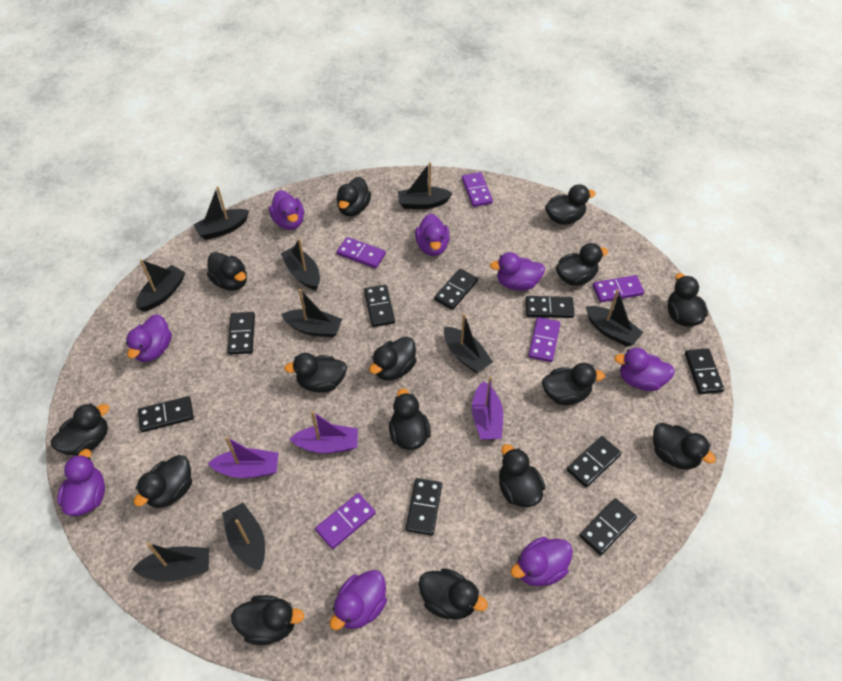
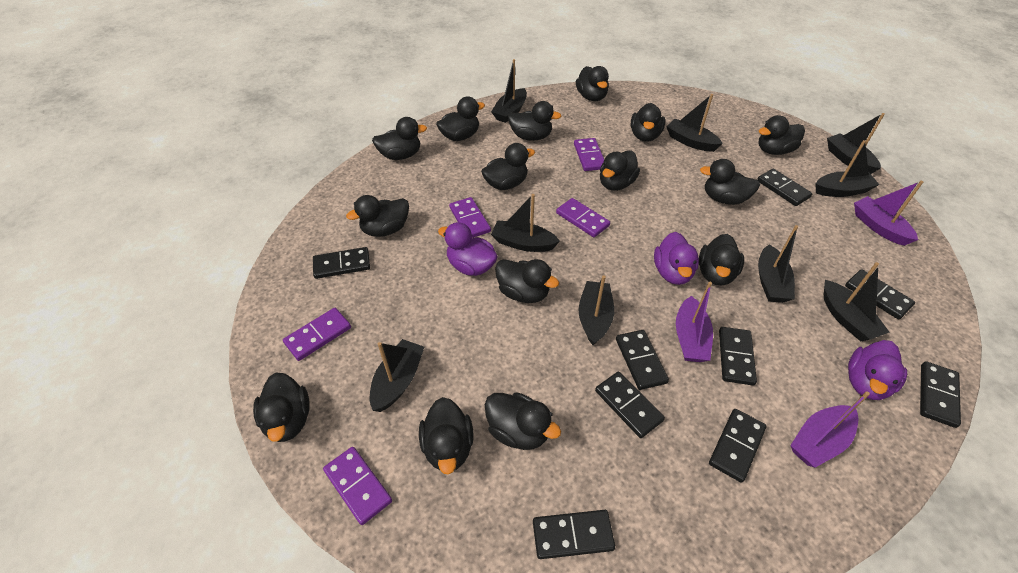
purple duck: 8 -> 3

